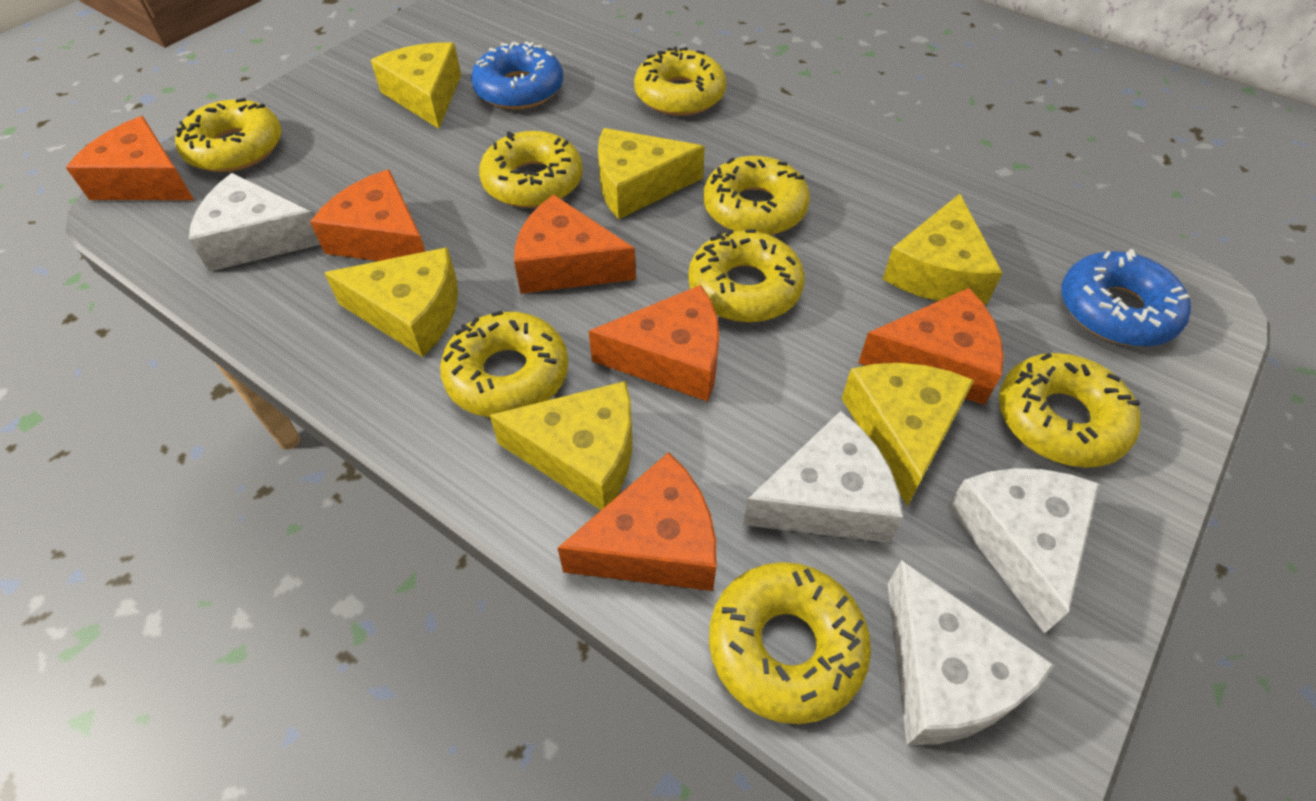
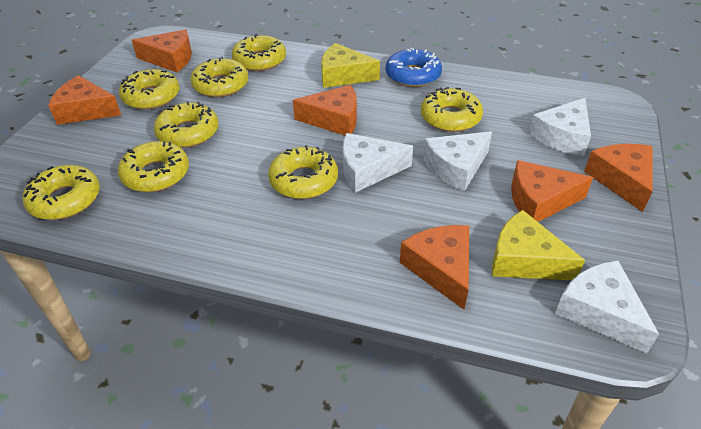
blue donut: 2 -> 1
yellow cheese: 6 -> 2

